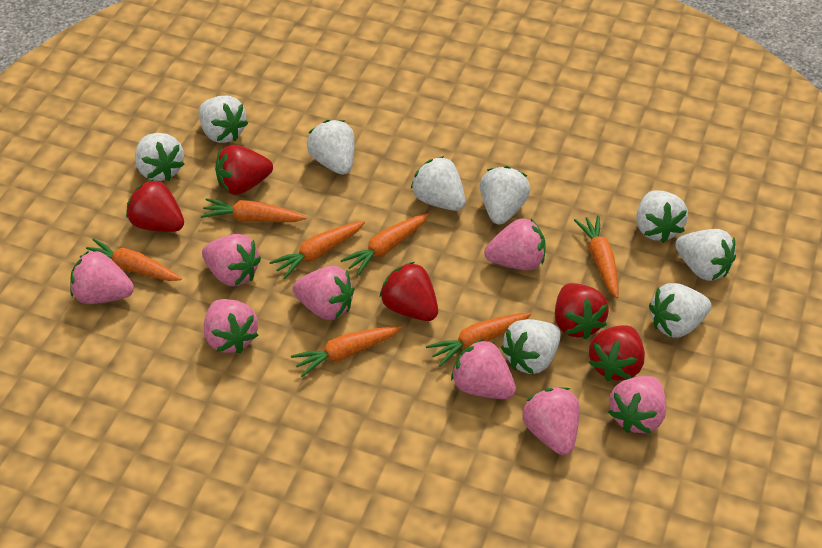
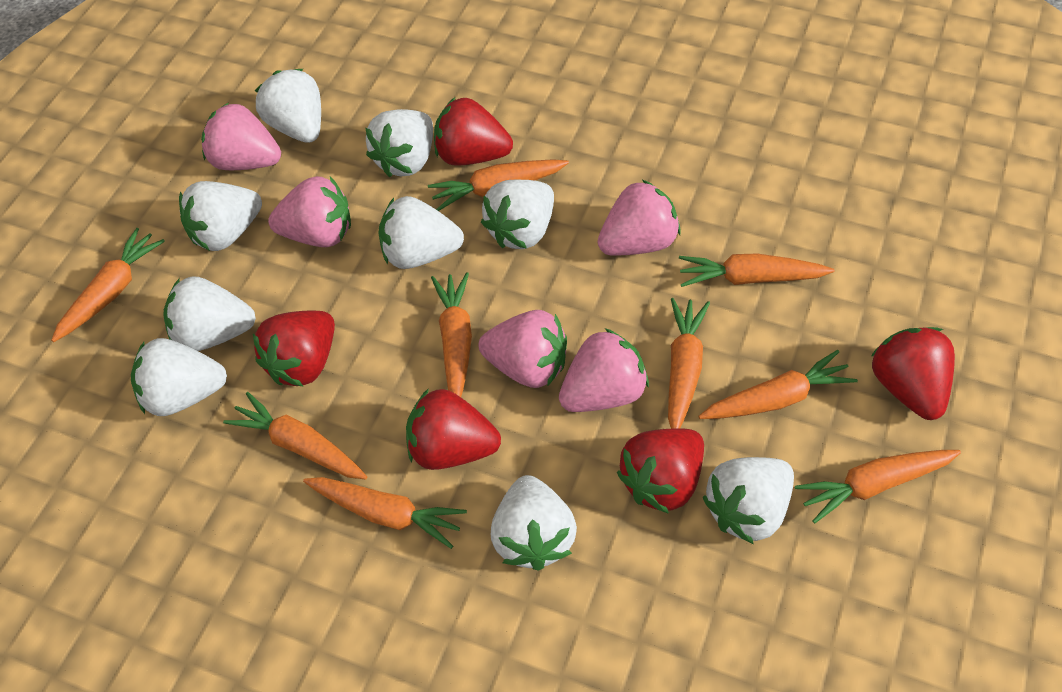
orange carrot: 7 -> 9
pink strawberry: 8 -> 5

